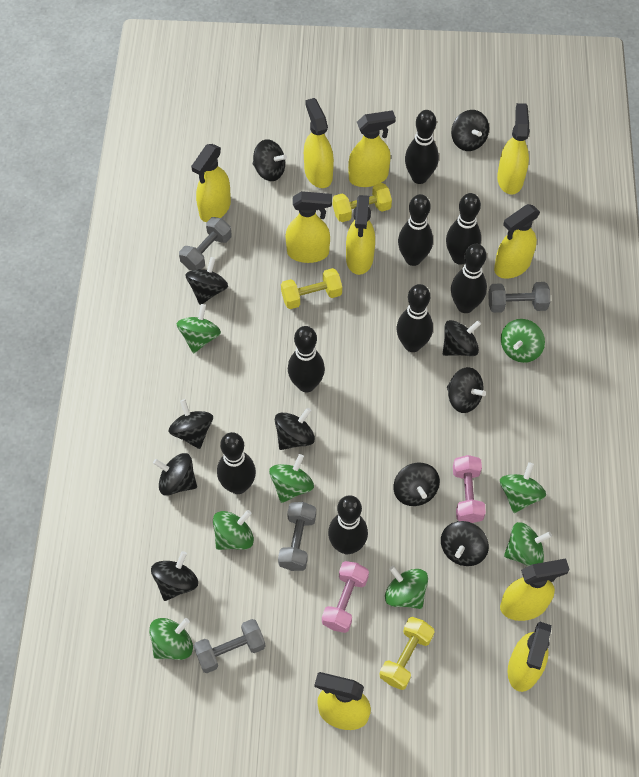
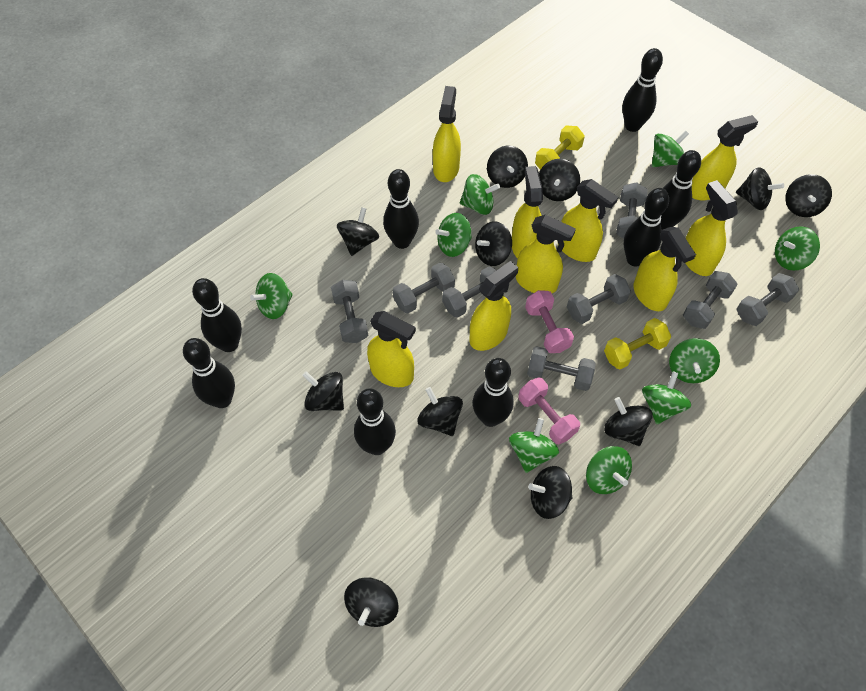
green spinning top: 8 -> 9
grey dumbbell: 4 -> 8
yellow dumbbell: 3 -> 2
yellow spray bottle: 10 -> 9

